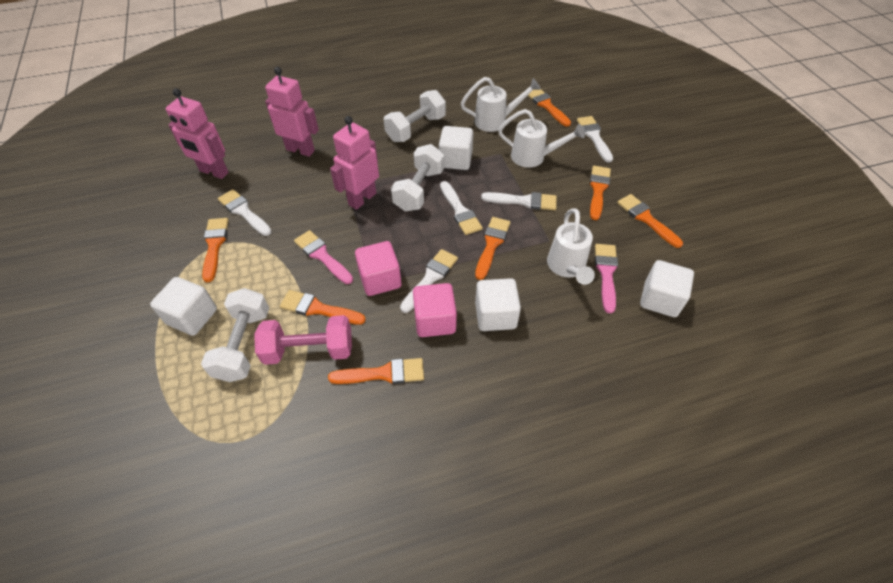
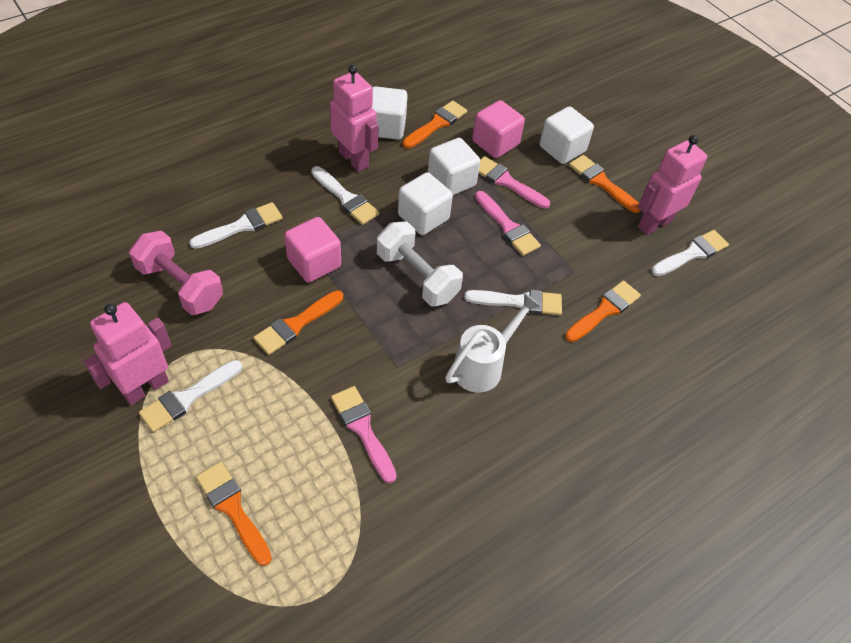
orange brush: 7 -> 5
pink brush: 2 -> 3
white dumbbell: 3 -> 1
white watering can: 3 -> 1

